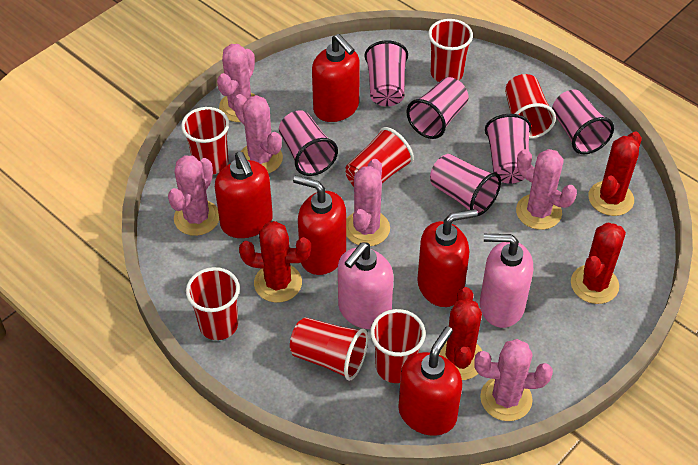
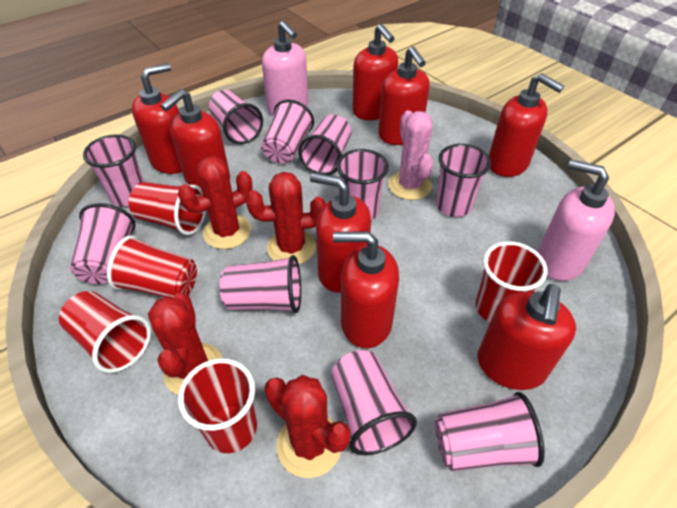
pink cactus: 6 -> 1
pink cup: 6 -> 10
red cup: 7 -> 5
red soap dispenser: 5 -> 8

